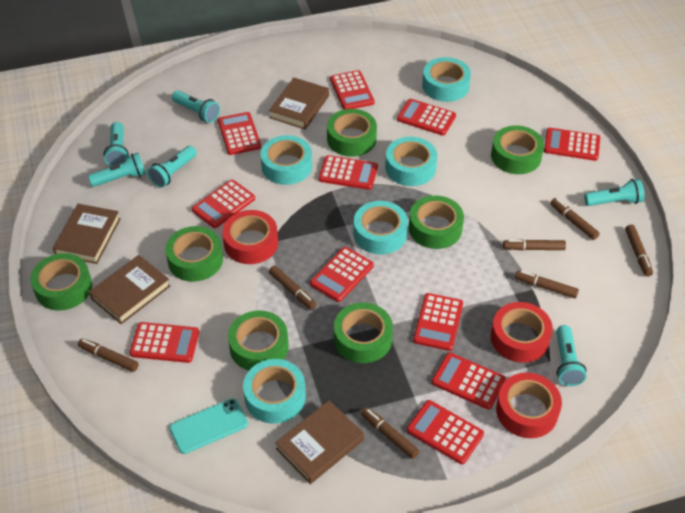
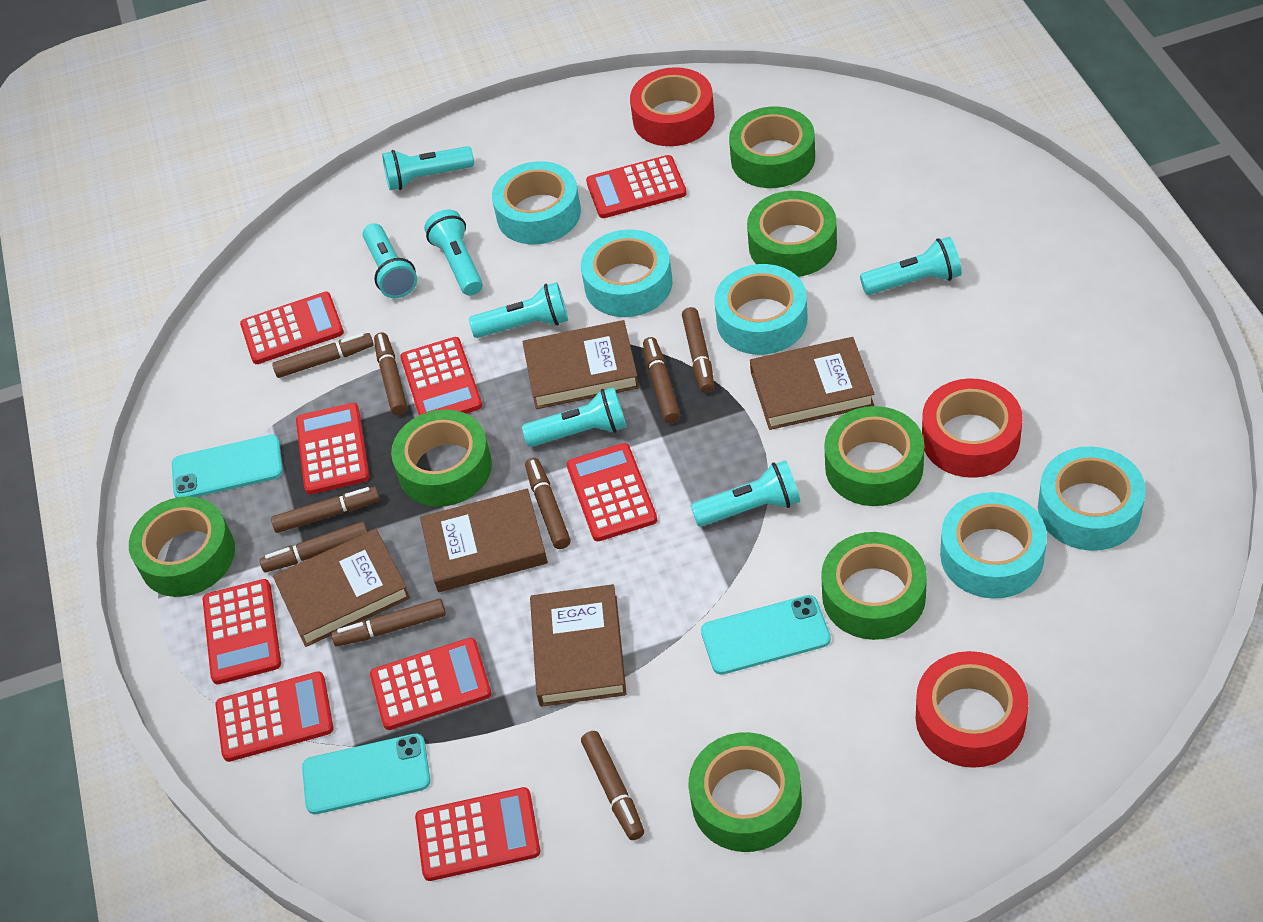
brown book: 4 -> 5
brown marker: 7 -> 9
red calculator: 11 -> 9
turquoise flashlight: 6 -> 7
turquoise phone: 1 -> 3

